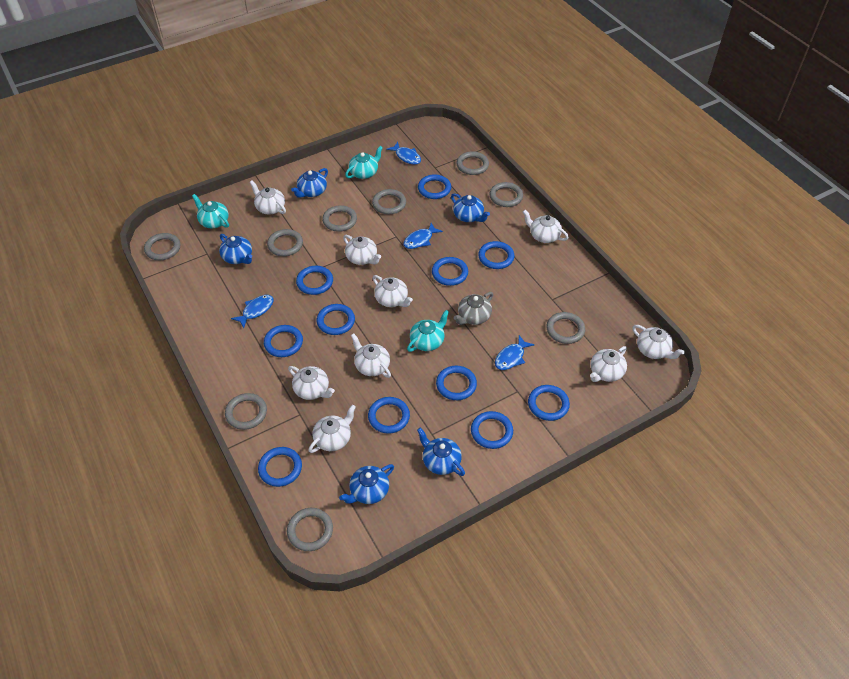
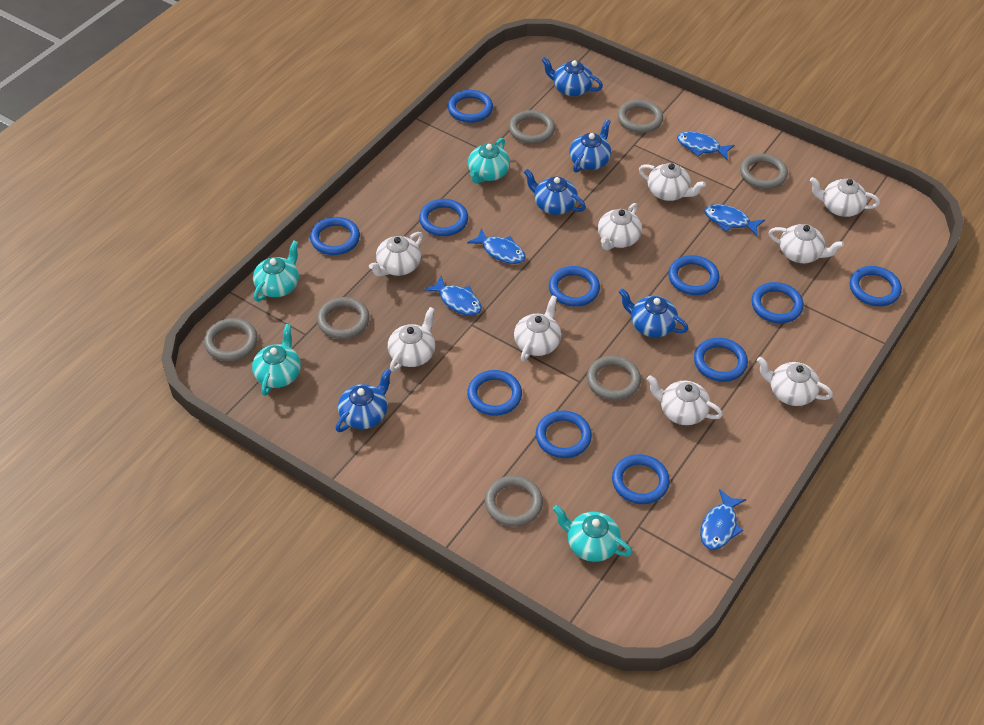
blue fish: 4 -> 5
grey ring: 9 -> 7
grey teapot: 1 -> 0
turquoise teapot: 3 -> 4

